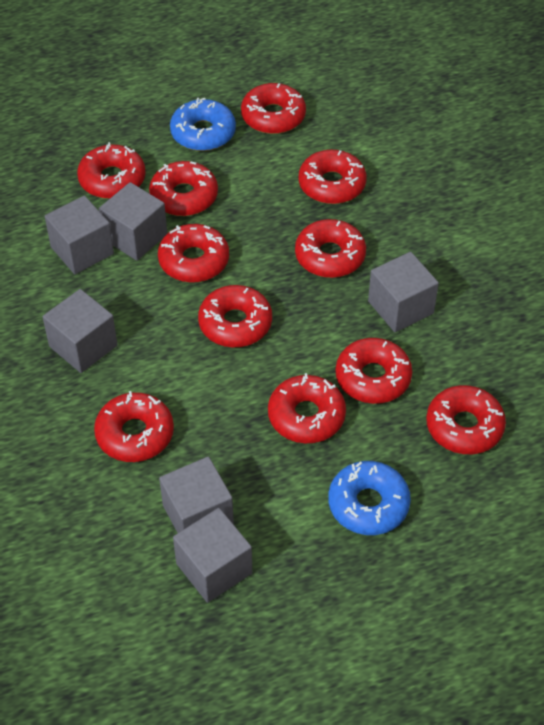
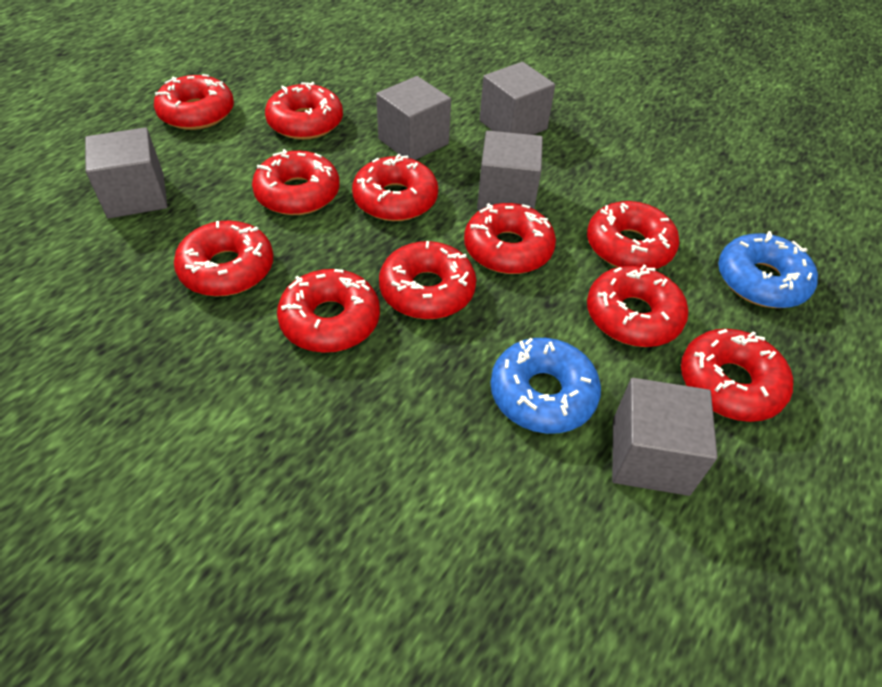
grey cube: 6 -> 5

